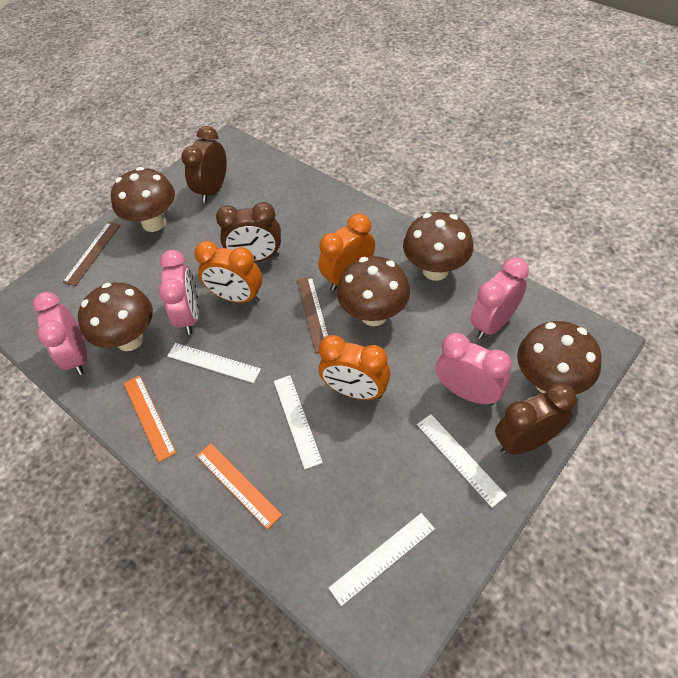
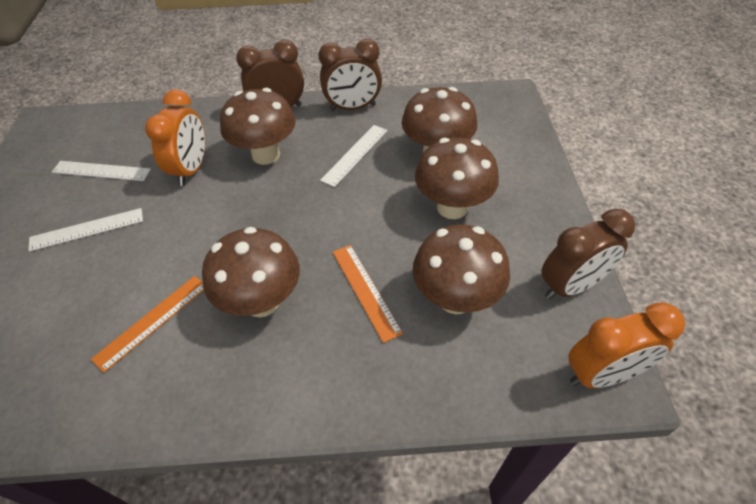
brown ruler: 2 -> 0
orange clock: 3 -> 2
pink clock: 4 -> 0
white ruler: 4 -> 3

